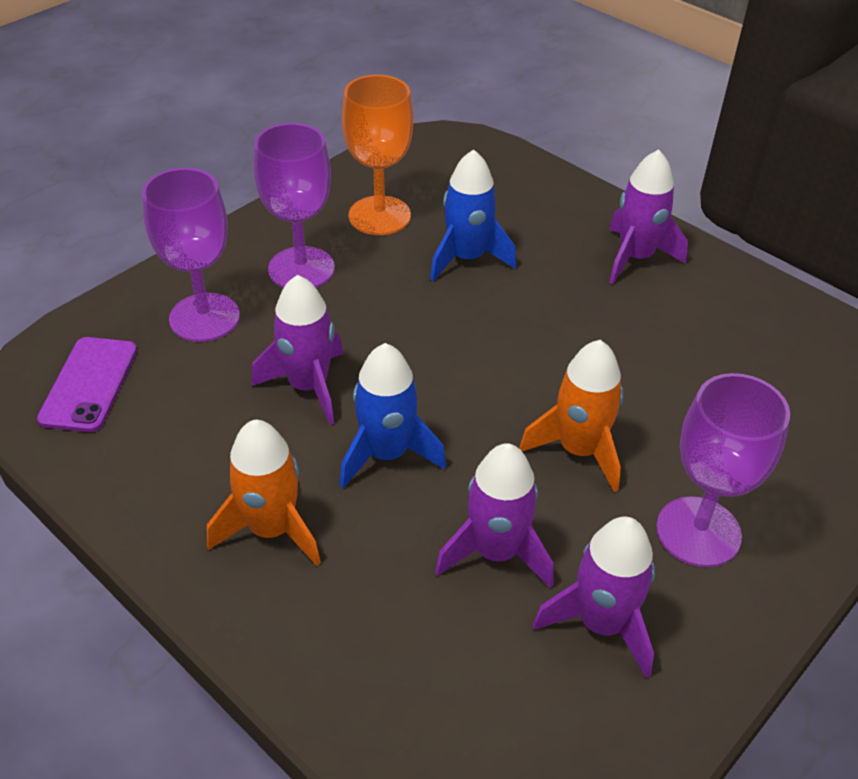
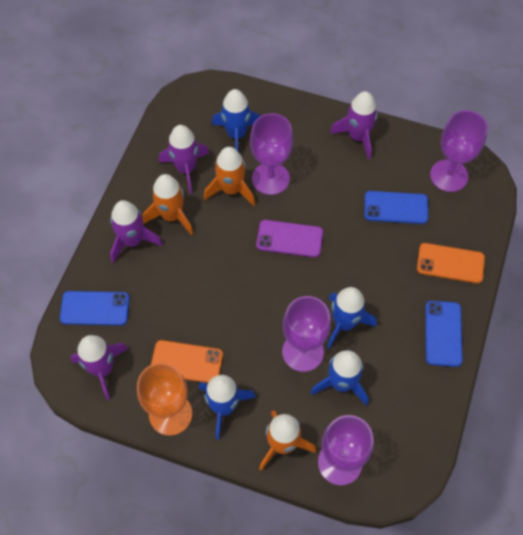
blue phone: 0 -> 3
blue rocket: 2 -> 4
orange phone: 0 -> 2
orange rocket: 2 -> 3
purple goblet: 3 -> 4

